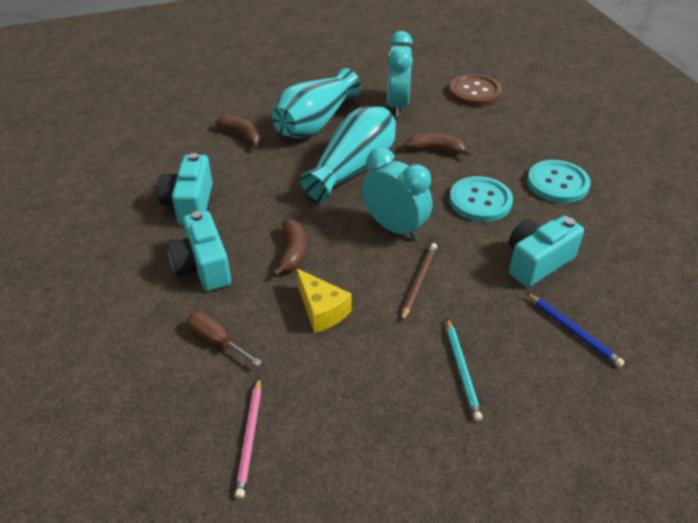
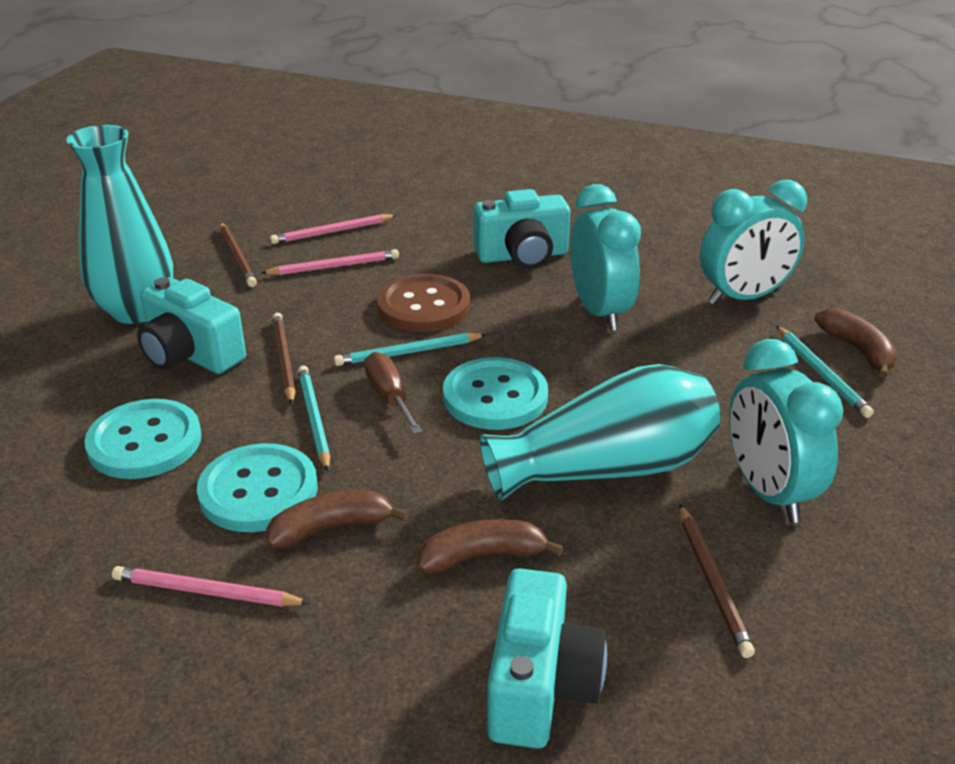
blue pencil: 1 -> 0
brown pencil: 1 -> 3
pink pencil: 1 -> 3
turquoise button: 2 -> 3
turquoise clock: 2 -> 3
turquoise pencil: 1 -> 3
yellow cheese: 1 -> 0

